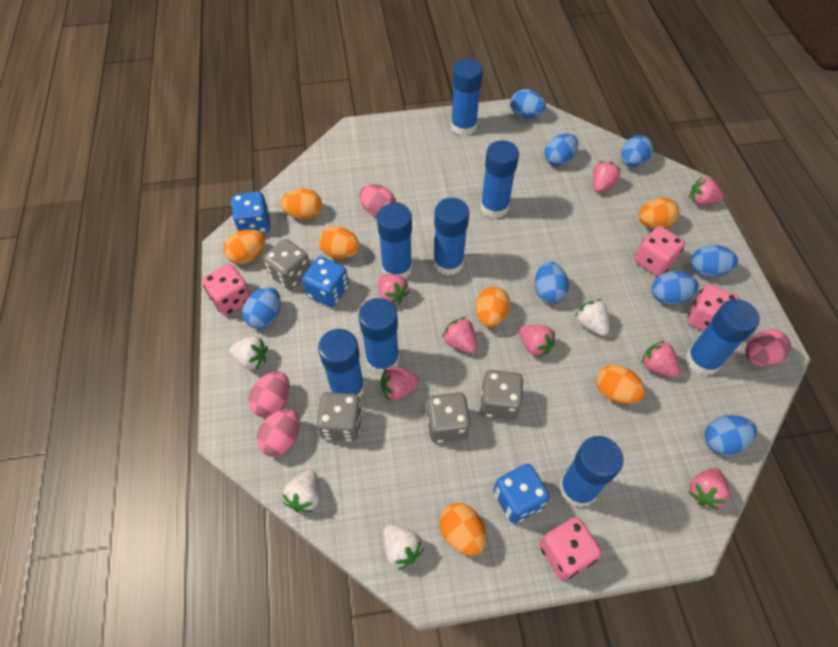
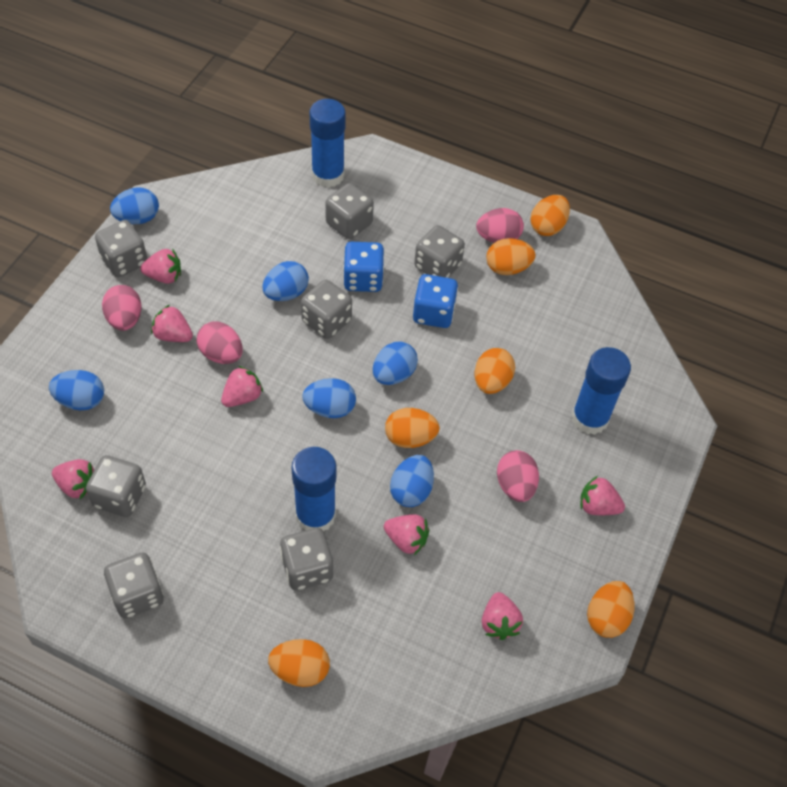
blue dice: 3 -> 2
blue egg: 8 -> 6
blue glue stick: 8 -> 3
grey dice: 4 -> 7
orange egg: 7 -> 6
pink dice: 4 -> 0
pink strawberry: 8 -> 7
white strawberry: 4 -> 0

